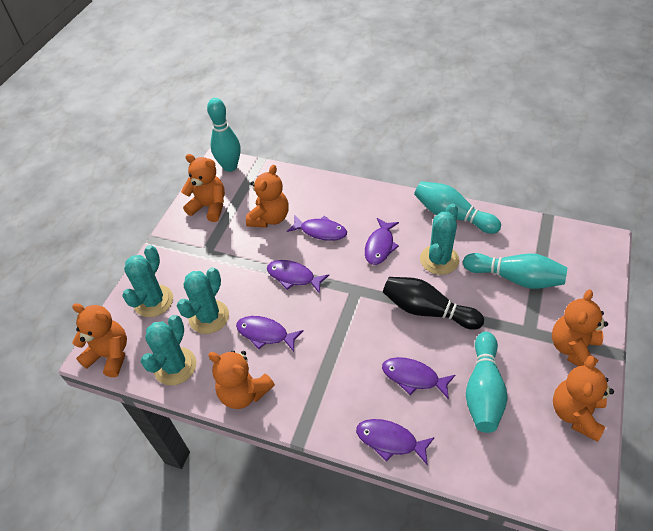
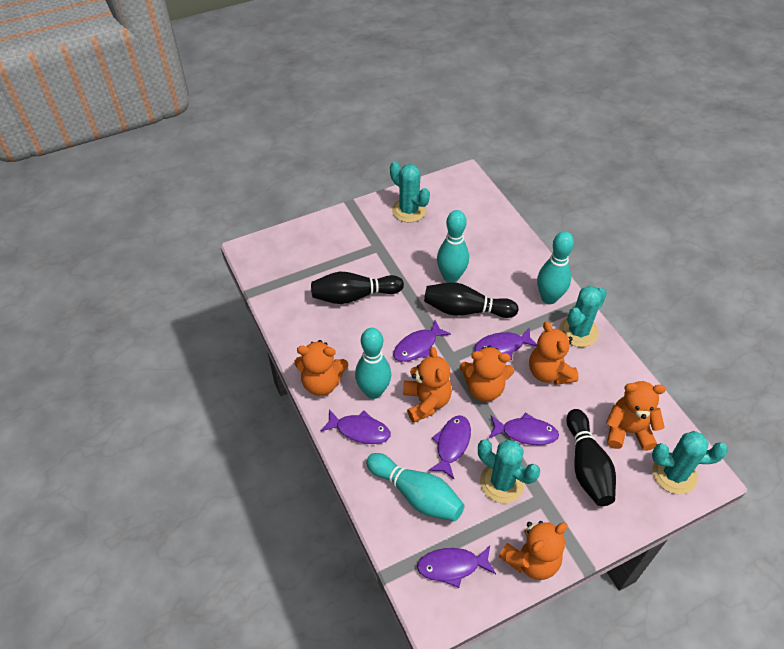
black bowling pin: 1 -> 3

